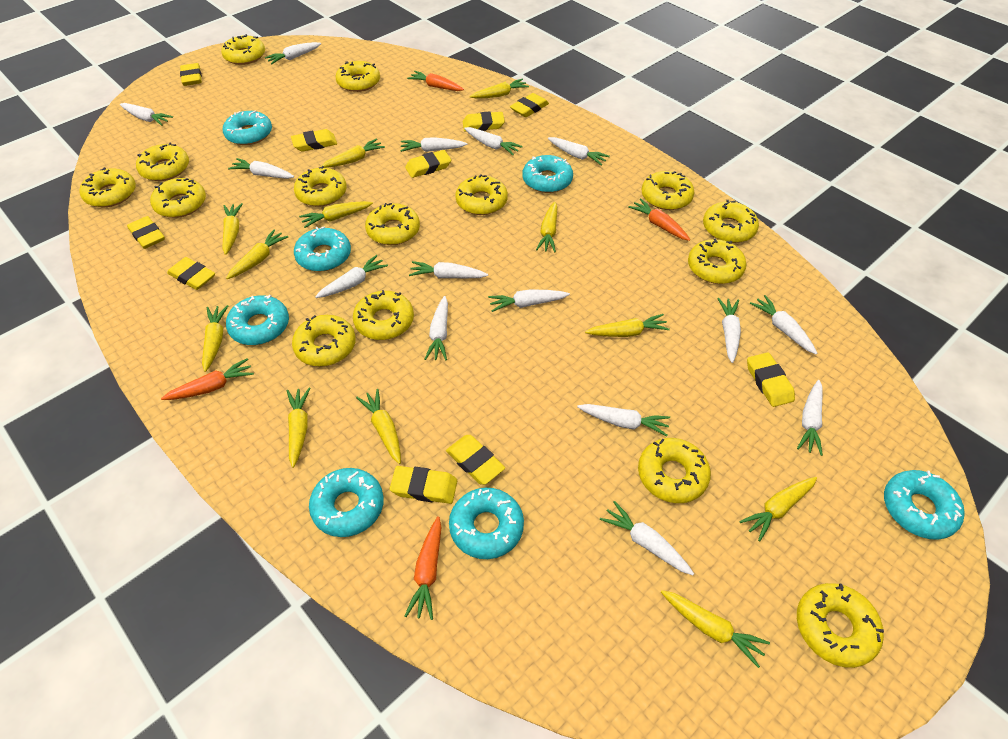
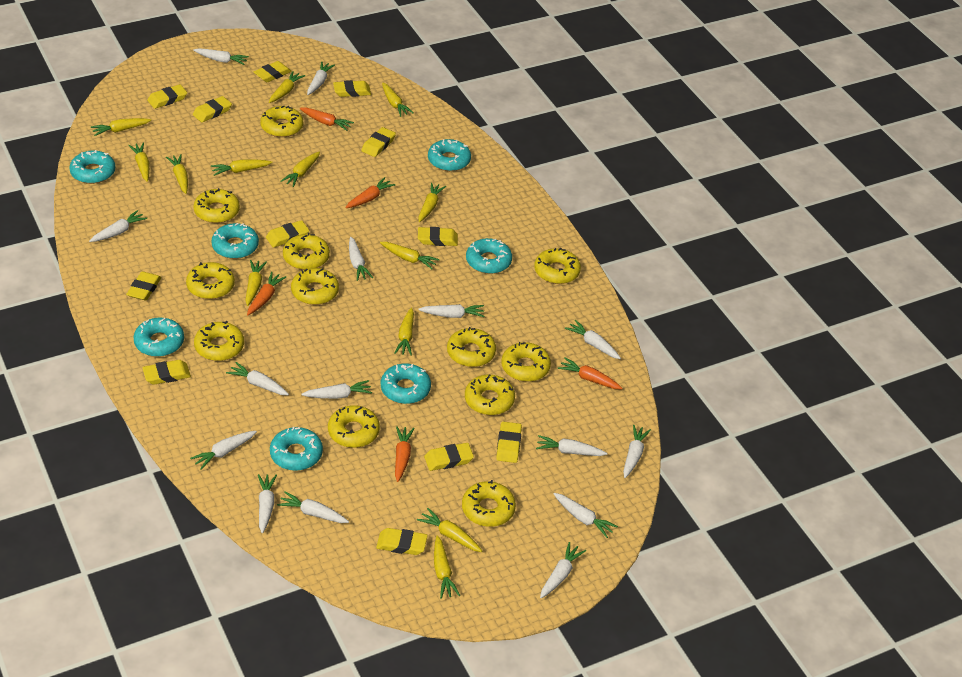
orange carrot: 4 -> 5
yellow carrot: 12 -> 13
yellow donut: 15 -> 12
yellow eraser: 10 -> 12

